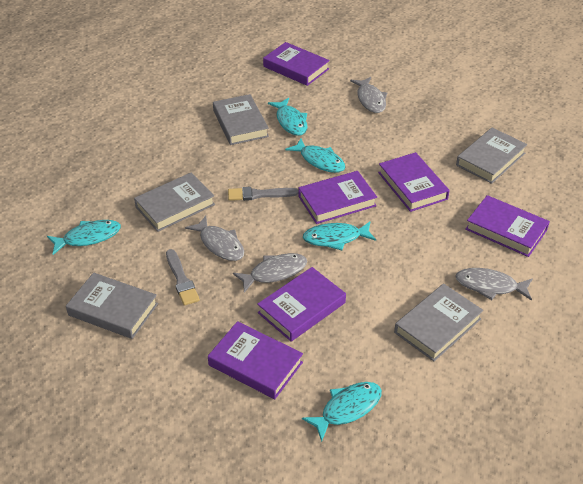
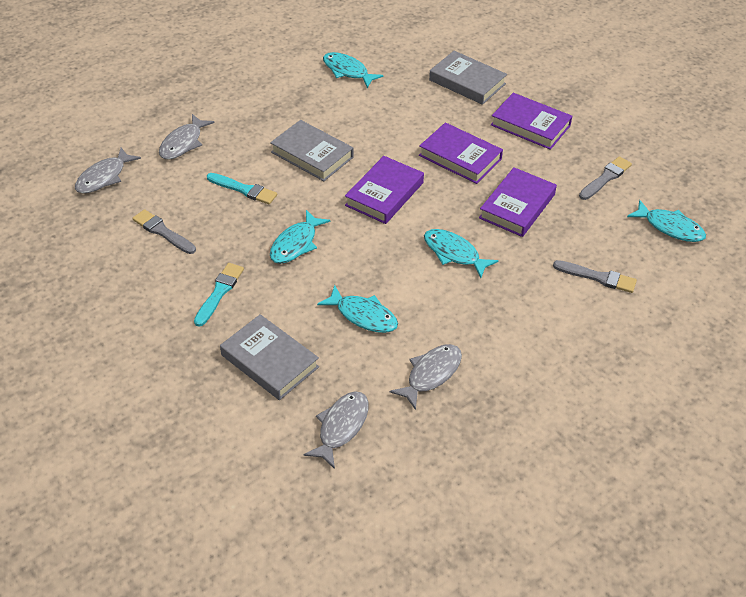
grey book: 5 -> 3
grey brush: 2 -> 3
purple book: 6 -> 4
turquoise brush: 0 -> 2

